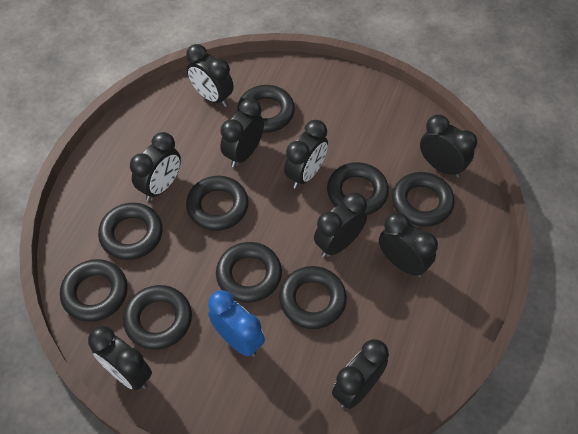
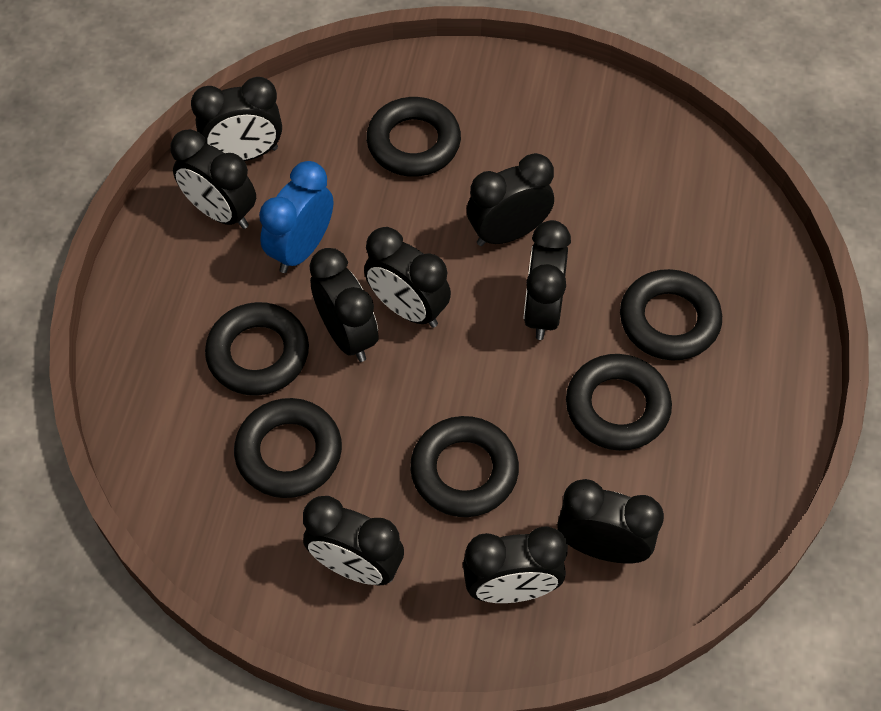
black ring: 9 -> 6

